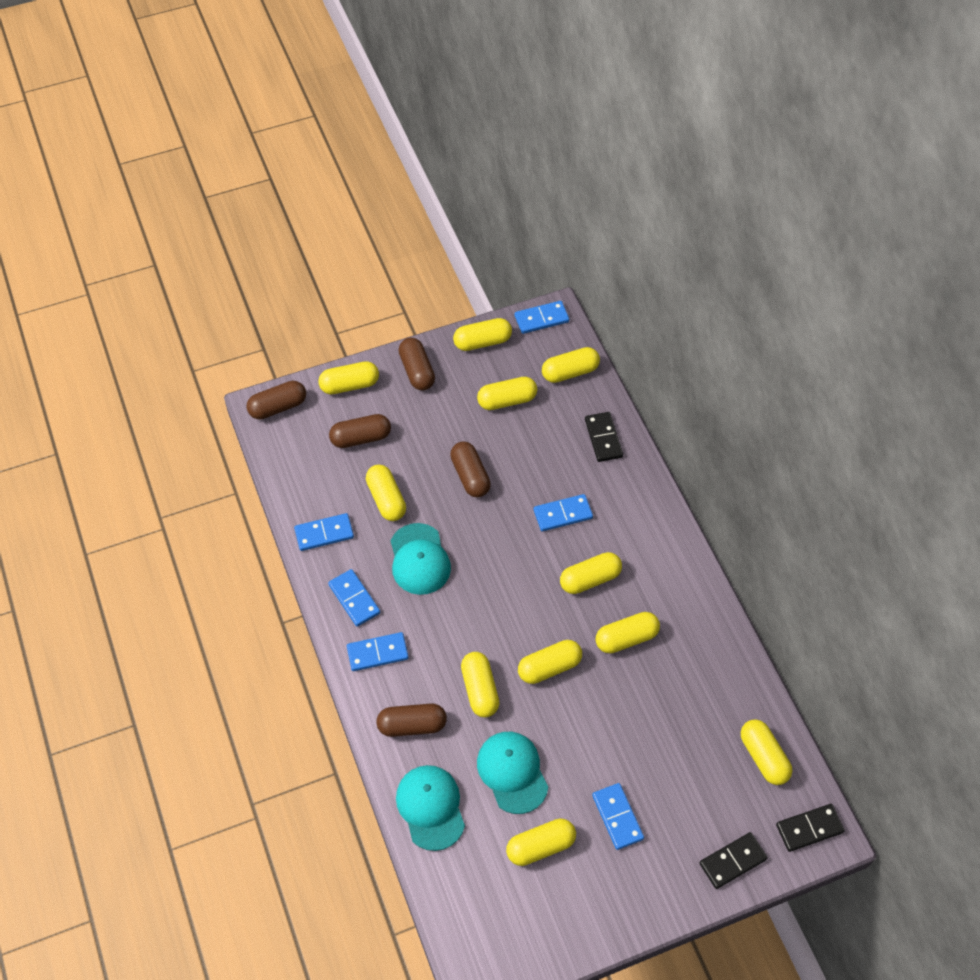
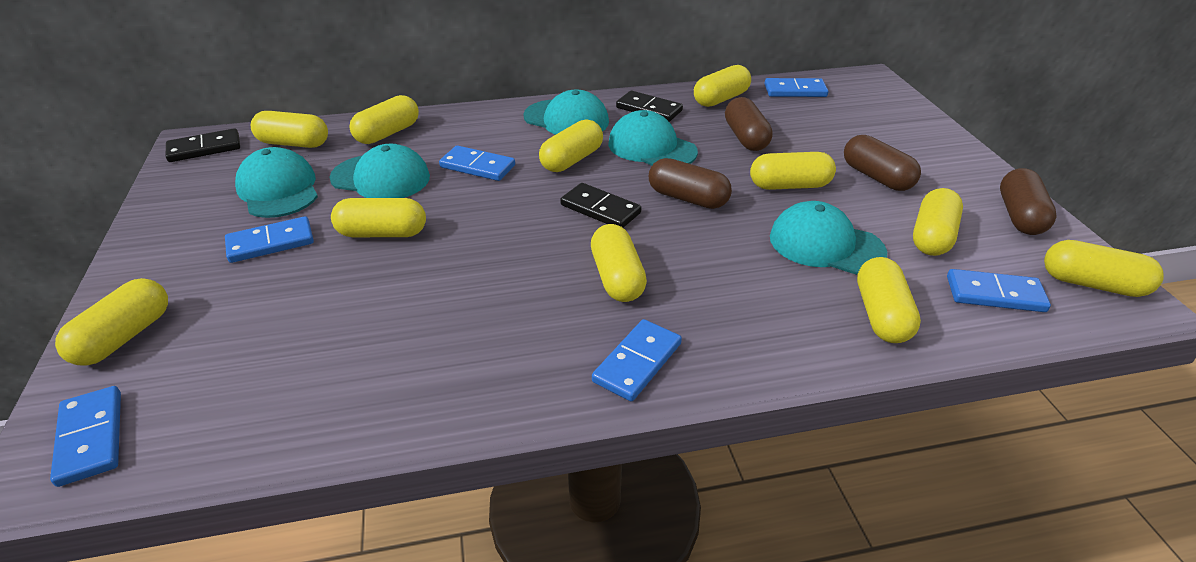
brown capsule: 5 -> 4
turquoise cap: 3 -> 5

